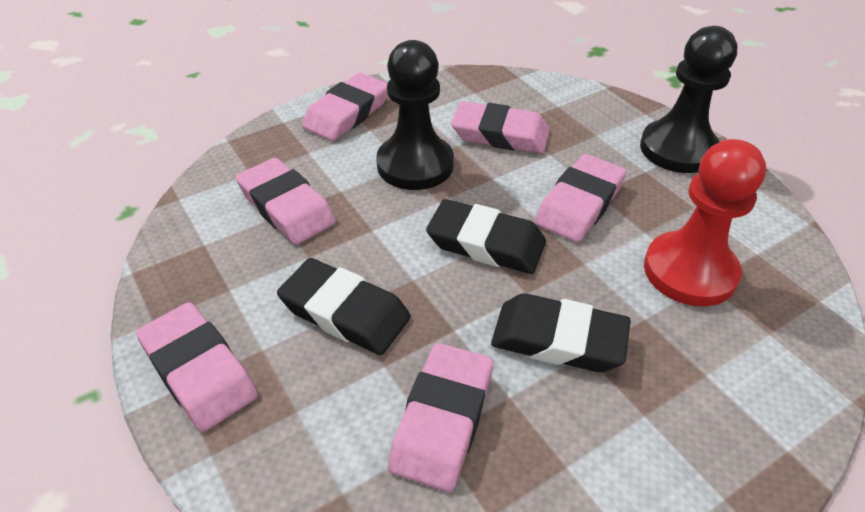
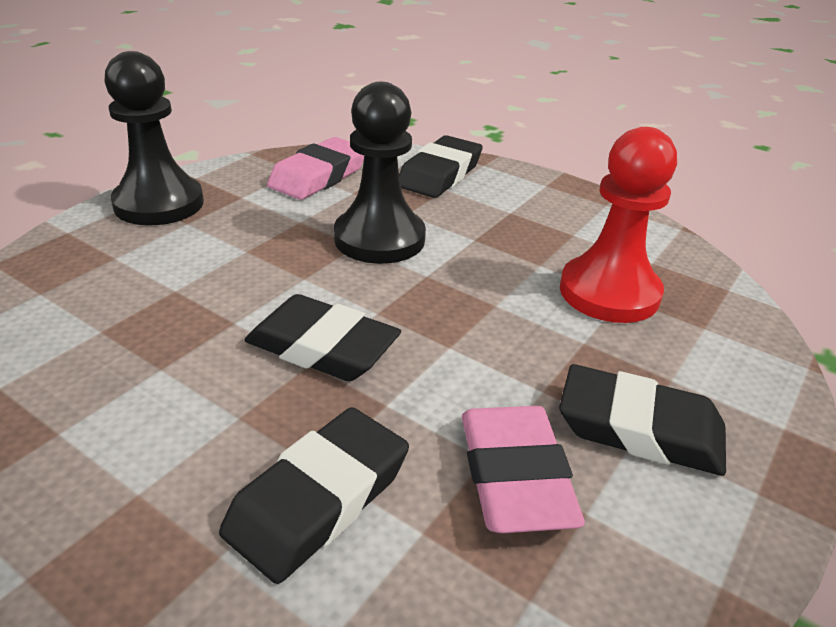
black eraser: 3 -> 4
pink eraser: 6 -> 2

